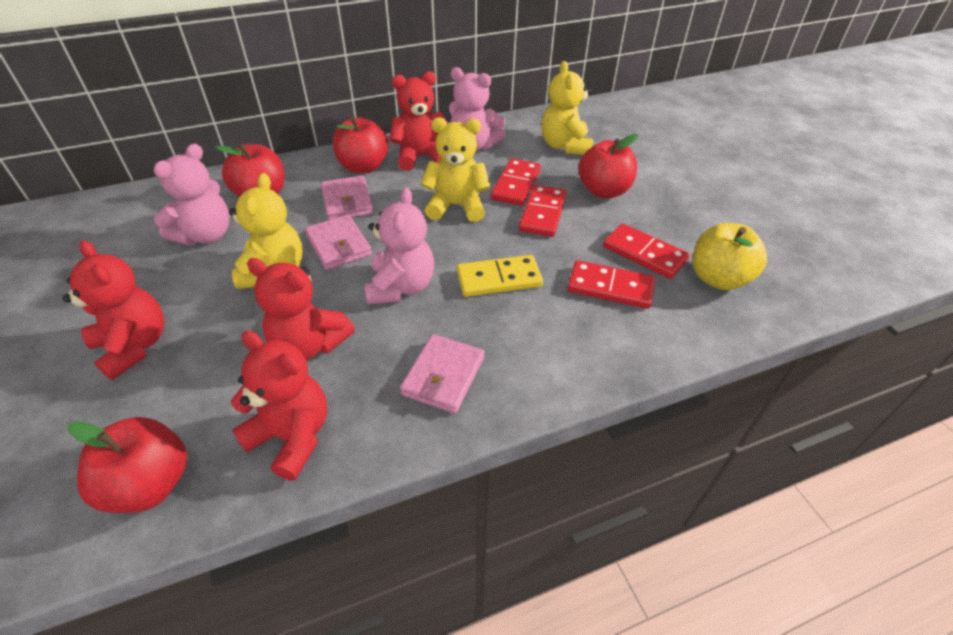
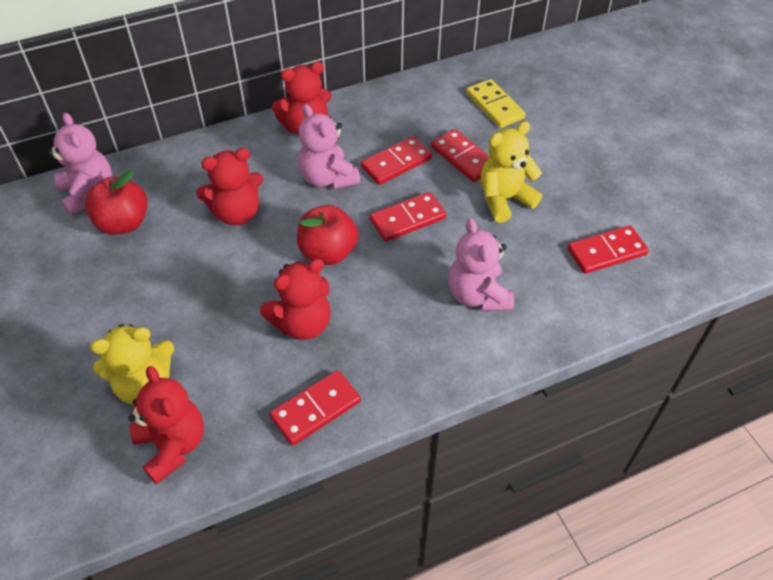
pink wallet: 3 -> 0
red apple: 4 -> 2
red domino: 4 -> 5
yellow apple: 1 -> 0
yellow teddy bear: 3 -> 2

